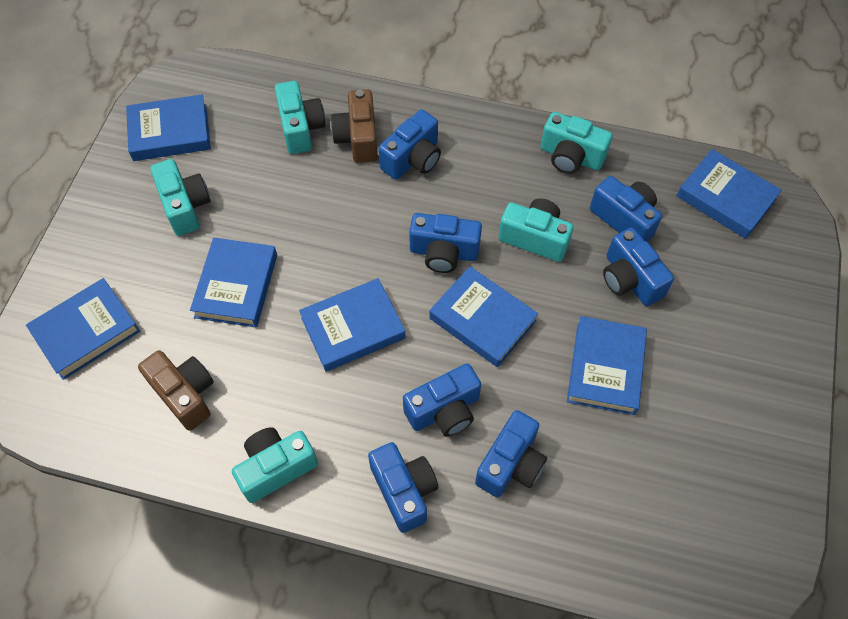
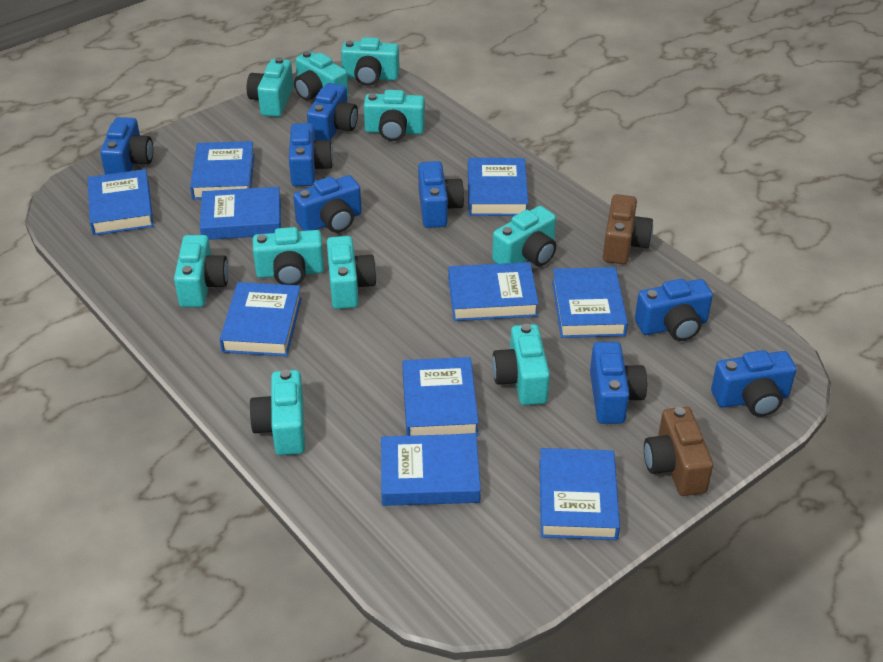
blue book: 7 -> 10
blue camera: 7 -> 8
turquoise camera: 5 -> 10

